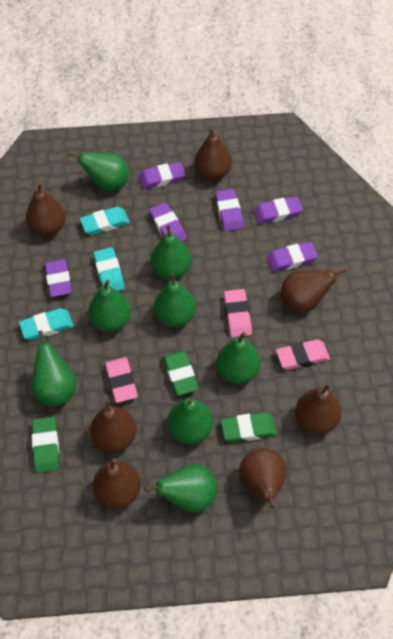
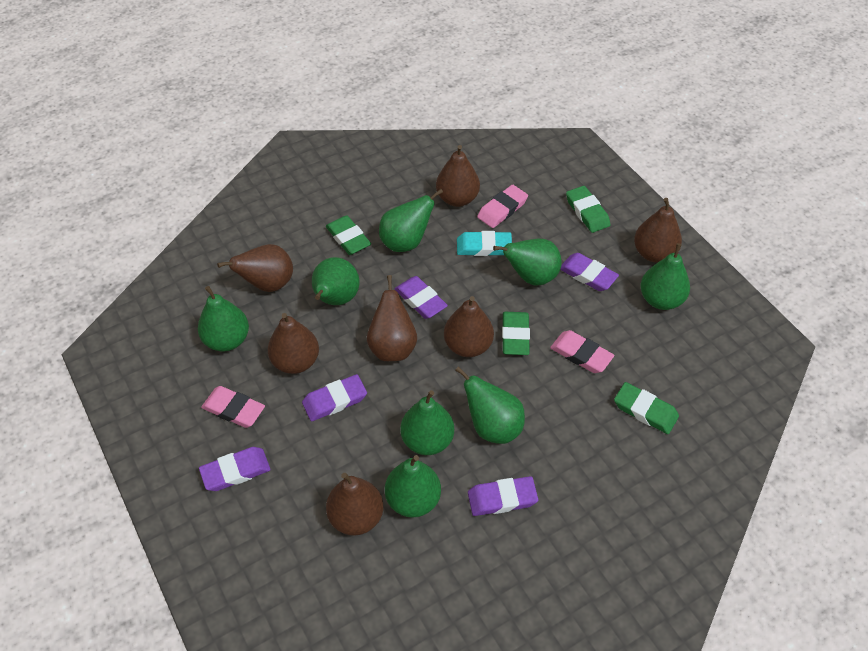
green eraser: 3 -> 4
purple eraser: 6 -> 5
turquoise eraser: 3 -> 1

